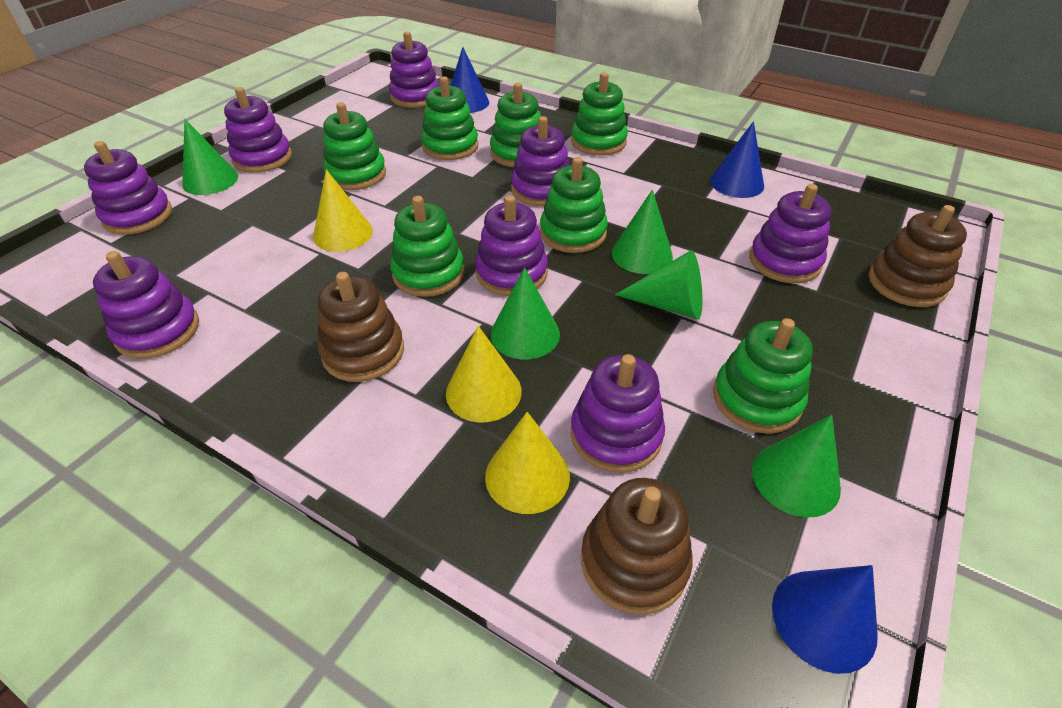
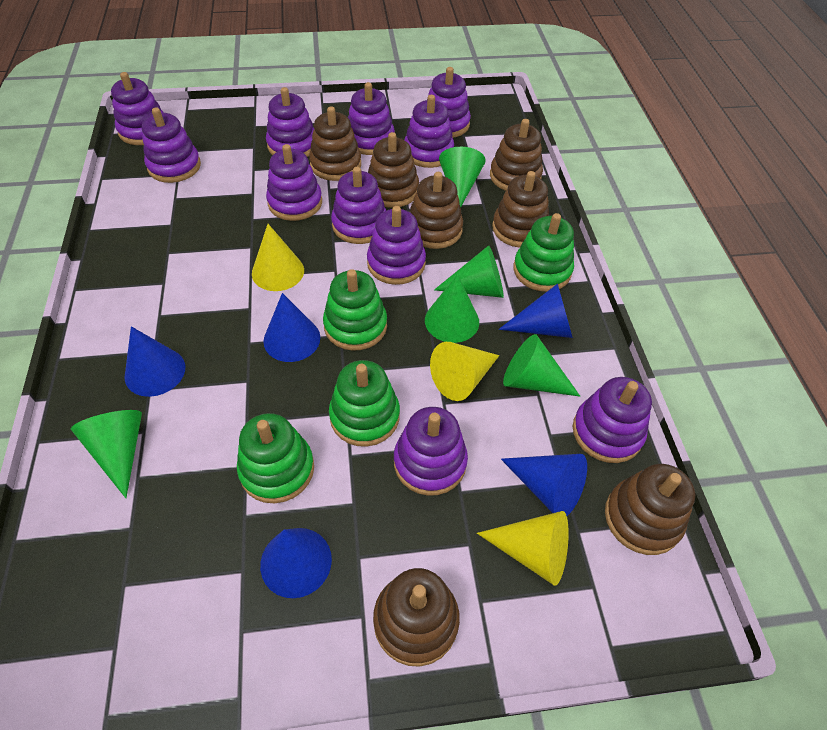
blue cone: 3 -> 5
brown stacking toy: 3 -> 7
green stacking toy: 7 -> 4
purple stacking toy: 8 -> 11

